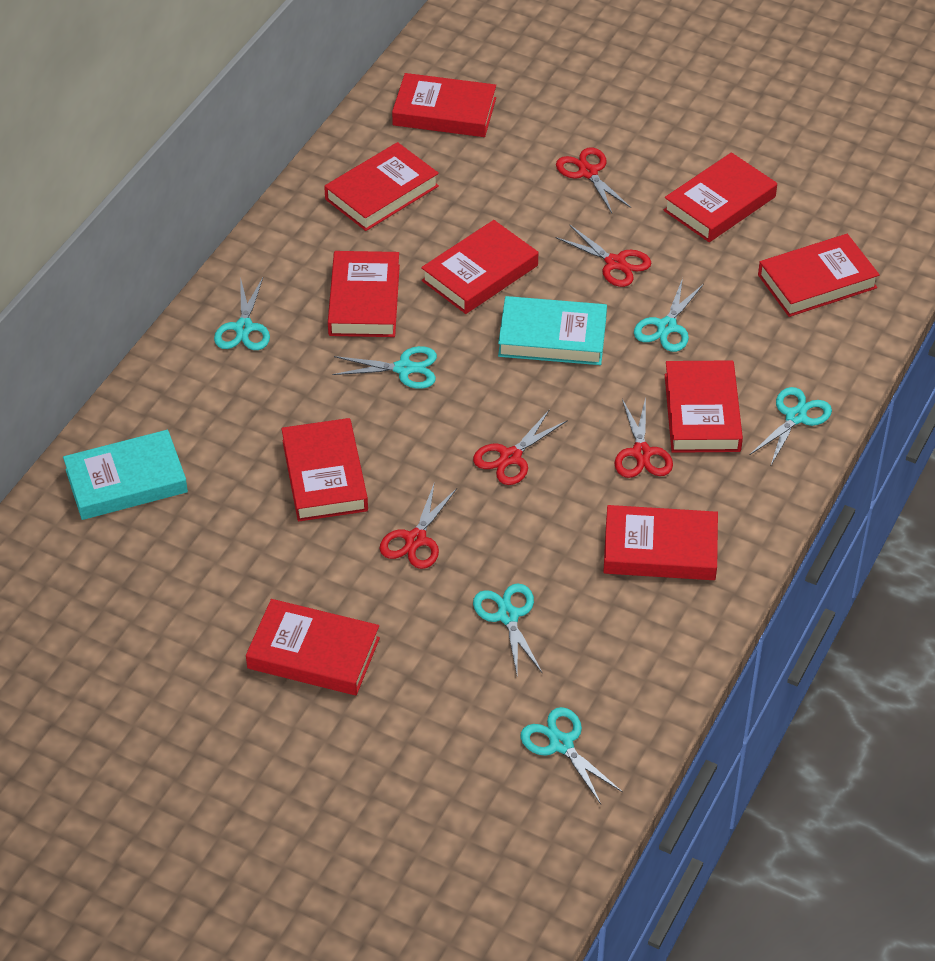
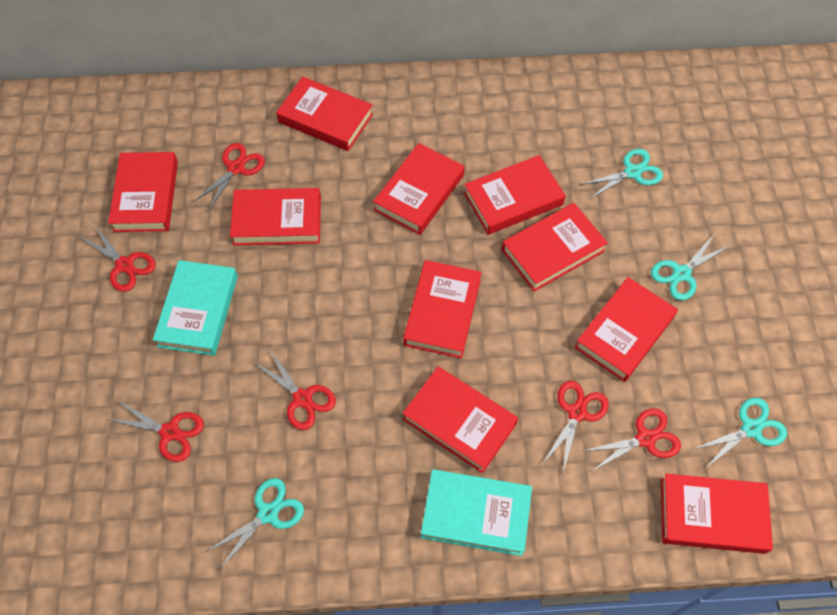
red scissors: 5 -> 6
turquoise scissors: 6 -> 4

